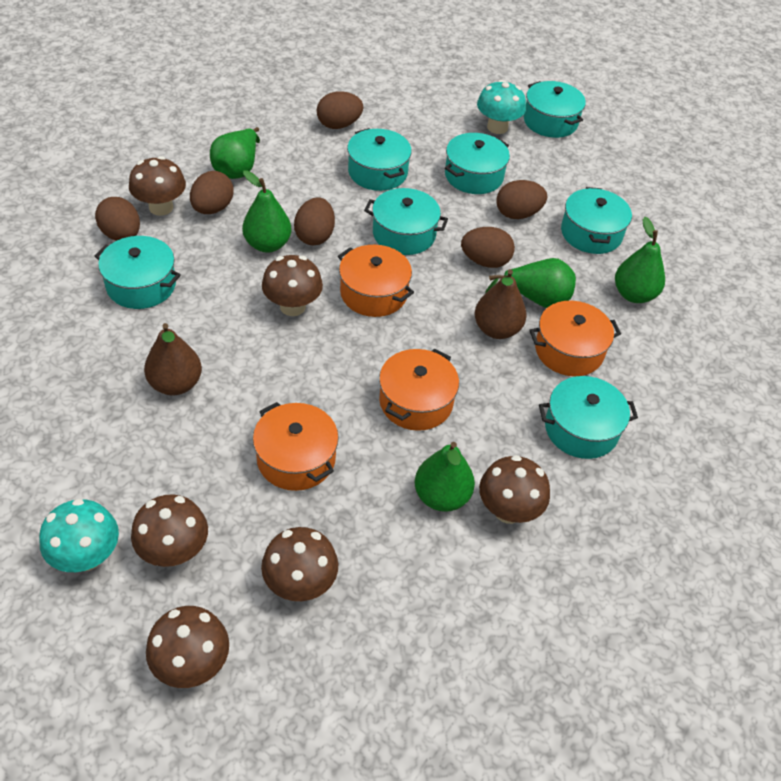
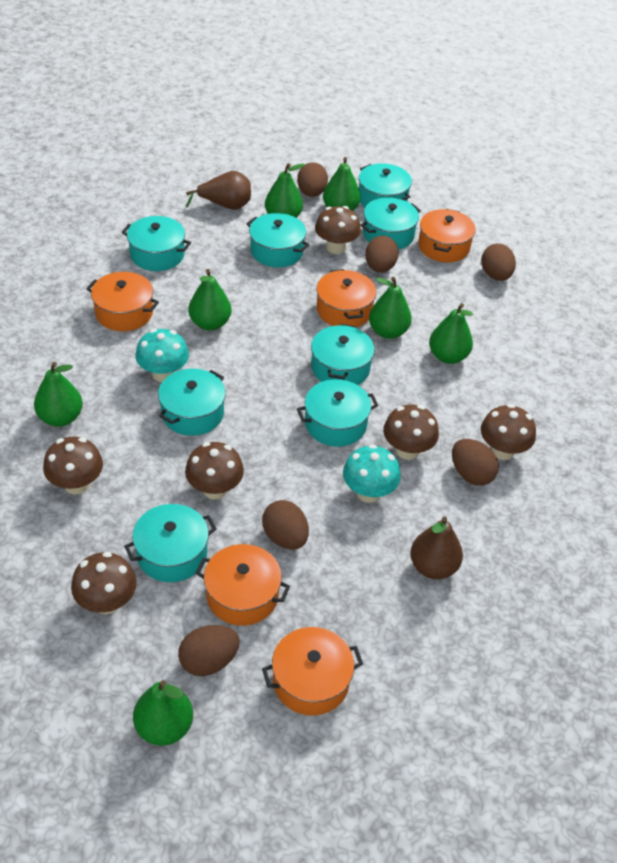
green pear: 5 -> 7
orange pot: 4 -> 5
turquoise pot: 7 -> 8

